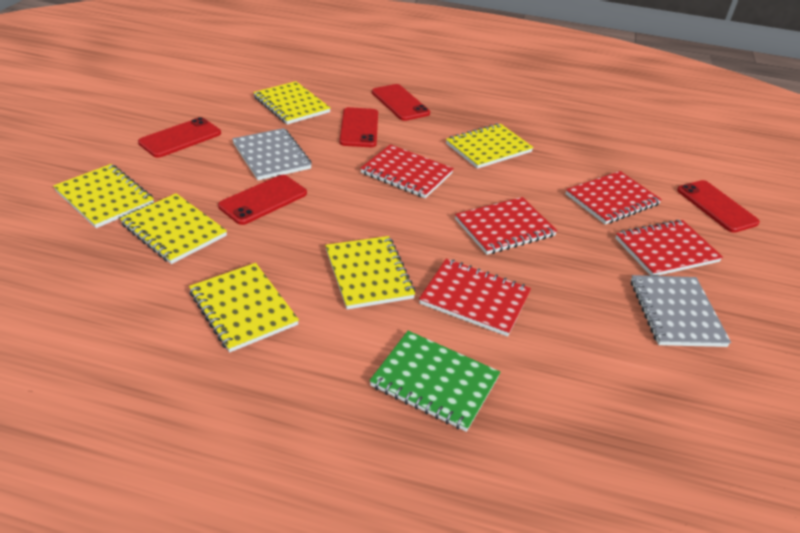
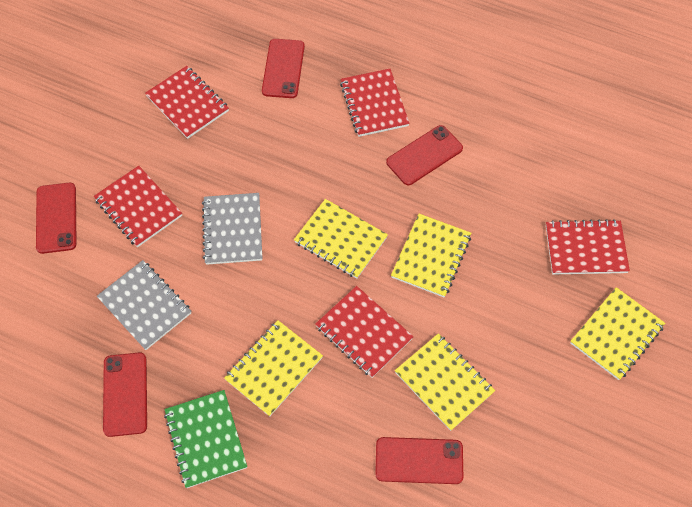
yellow notebook: 6 -> 5

